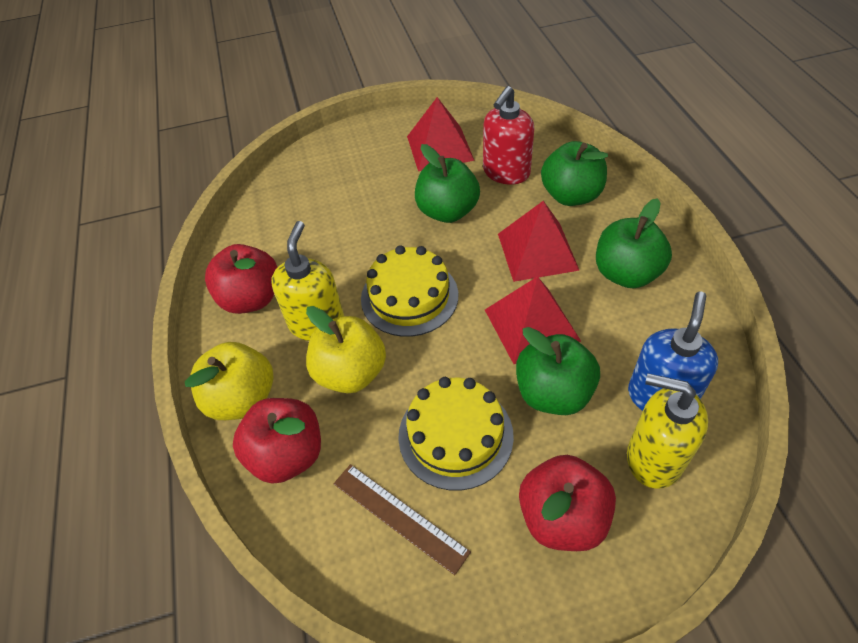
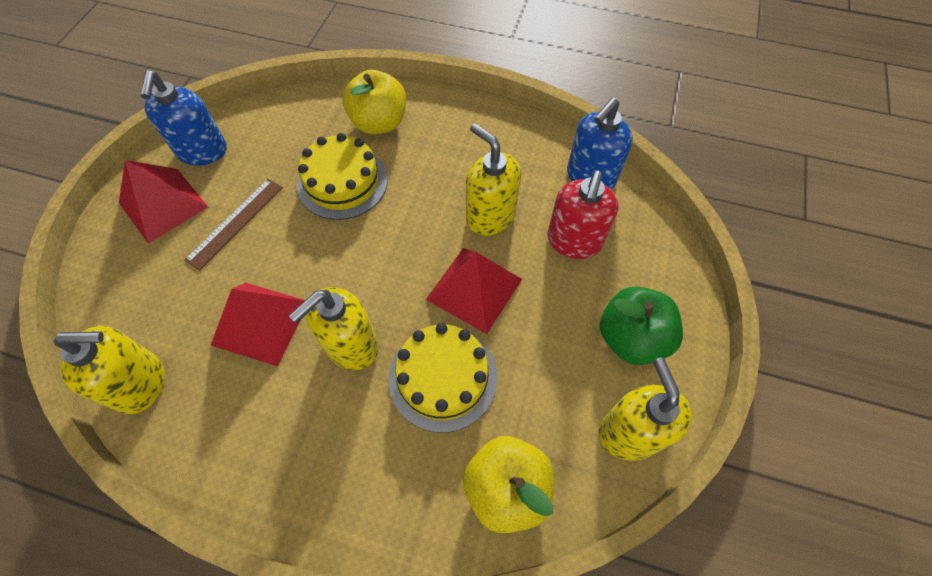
blue soap dispenser: 1 -> 2
green apple: 4 -> 1
red apple: 3 -> 0
yellow soap dispenser: 2 -> 4

